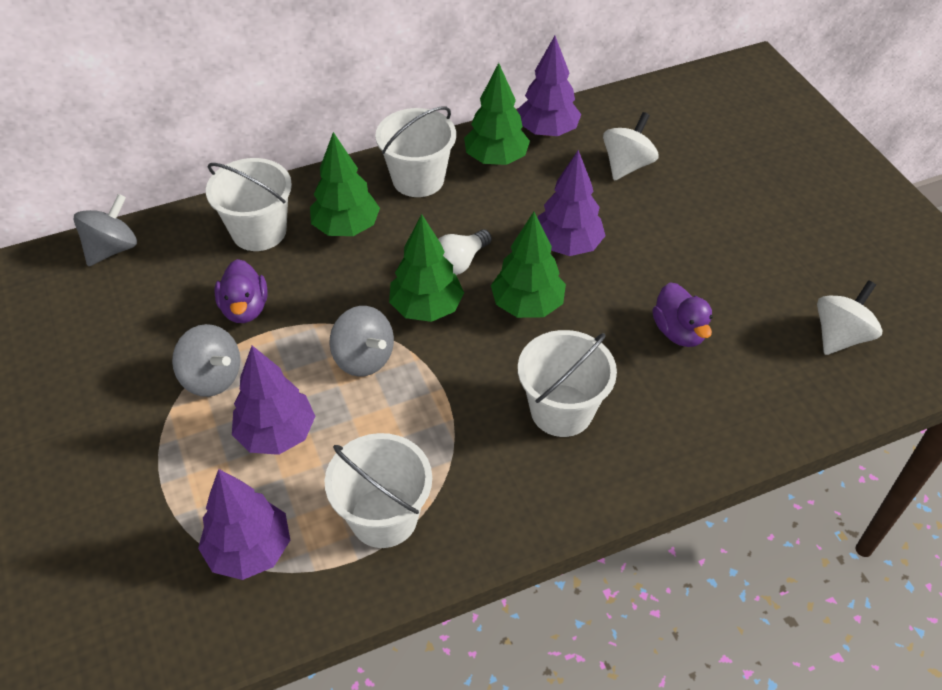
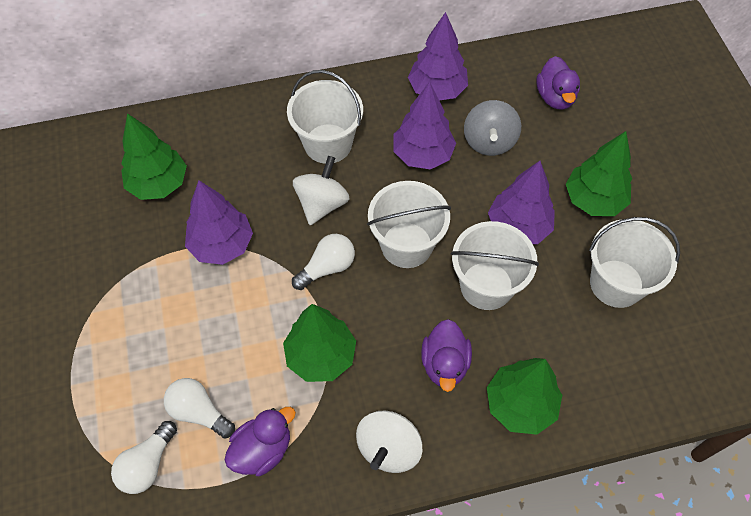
grey spinning top: 3 -> 1
purple duck: 2 -> 3
white light bulb: 1 -> 3

